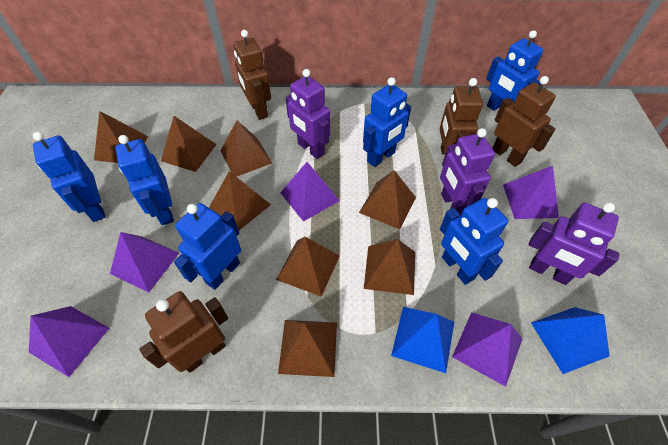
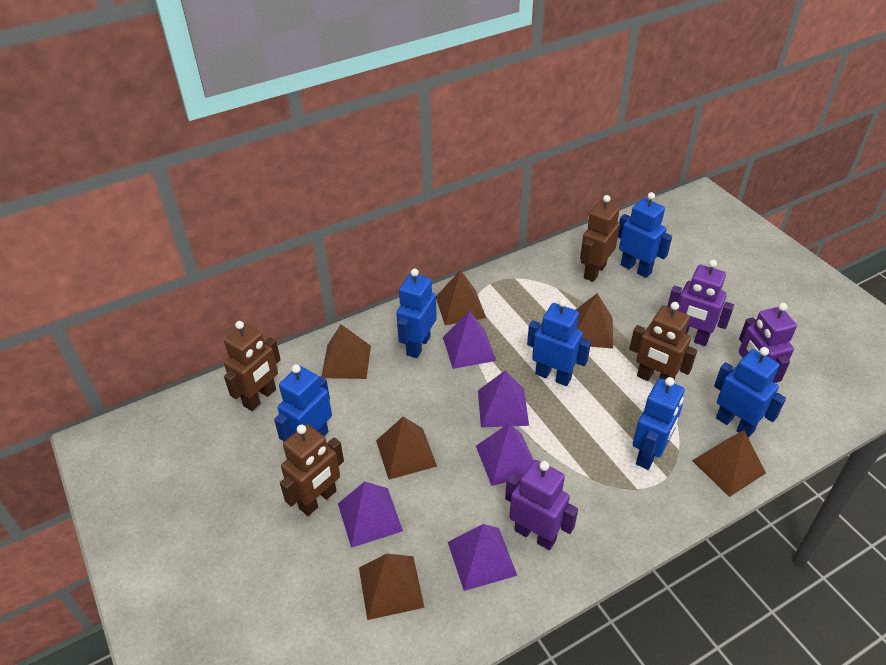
blue pyramid: 2 -> 0
brown pyramid: 8 -> 6

